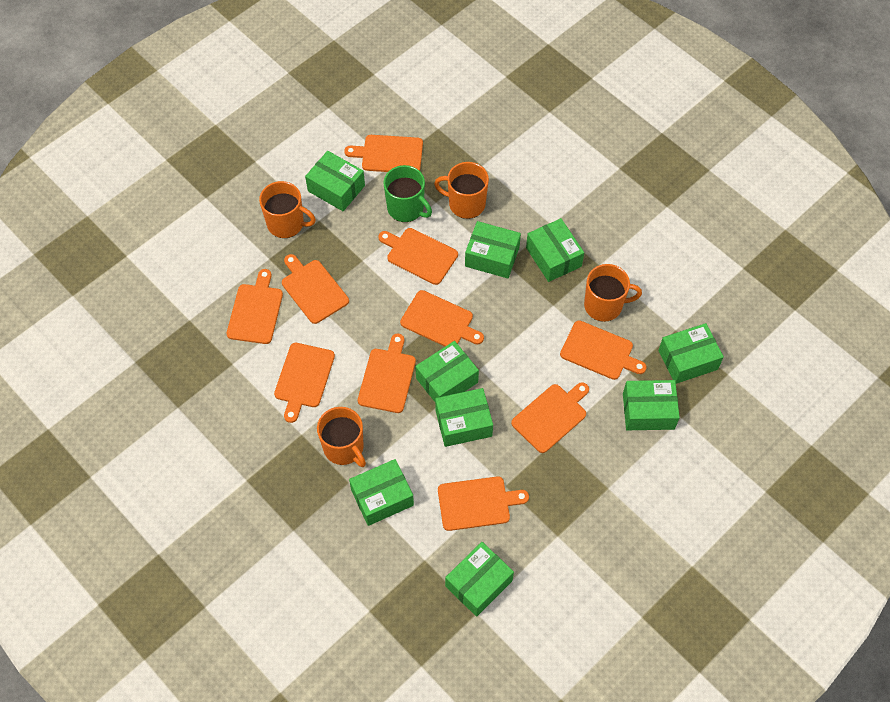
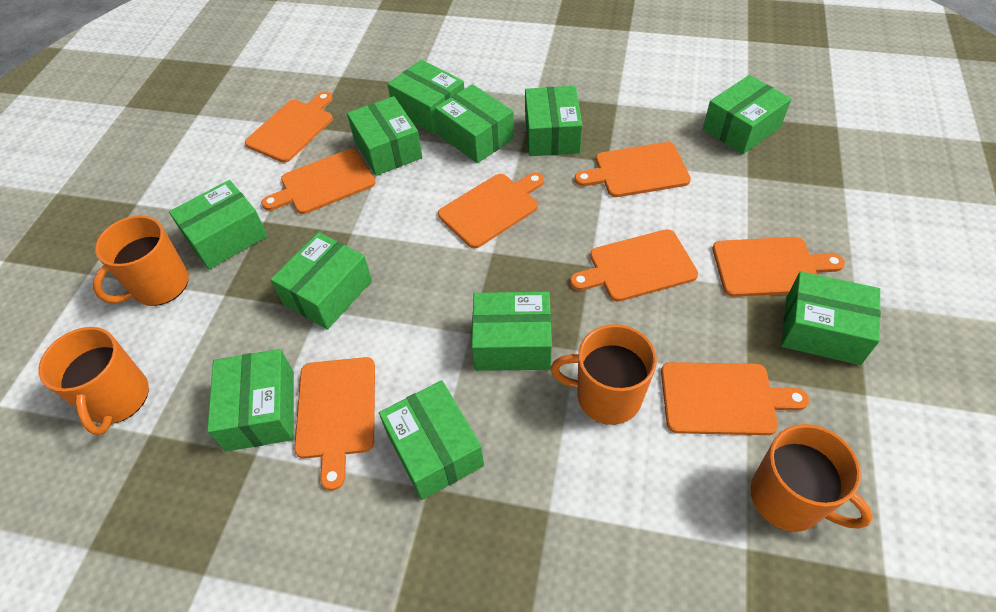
green box: 9 -> 11
green mug: 1 -> 0
orange cutting board: 10 -> 8

